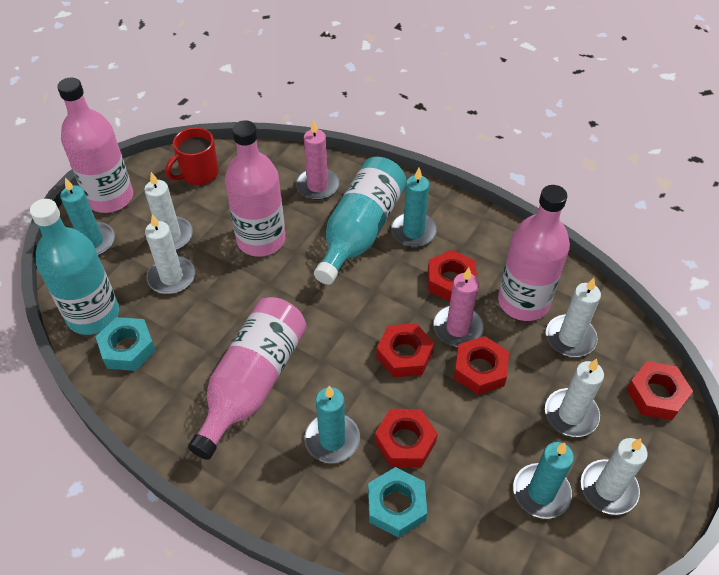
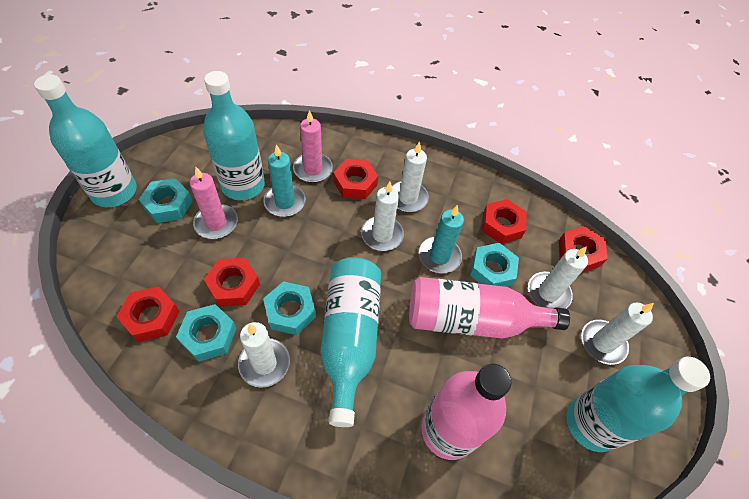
pink bottle: 4 -> 2
red mug: 1 -> 0
turquoise bottle: 2 -> 4
turquoise candle: 4 -> 2
turquoise nut: 2 -> 4

